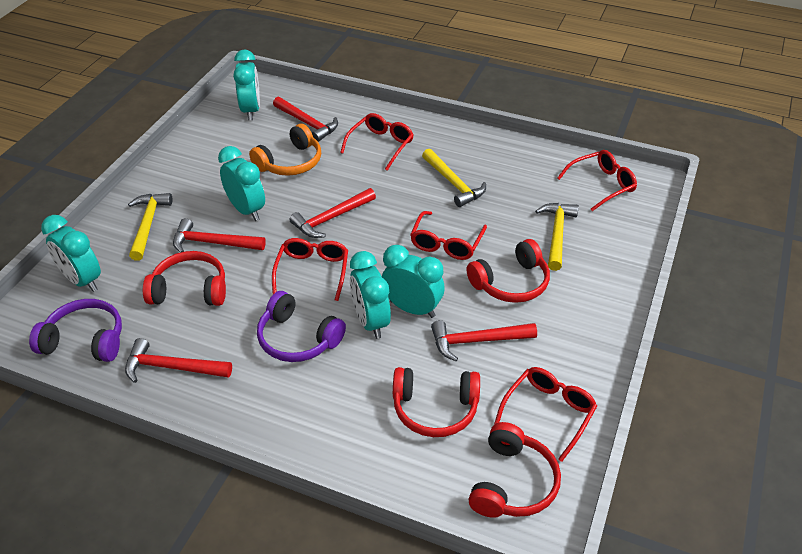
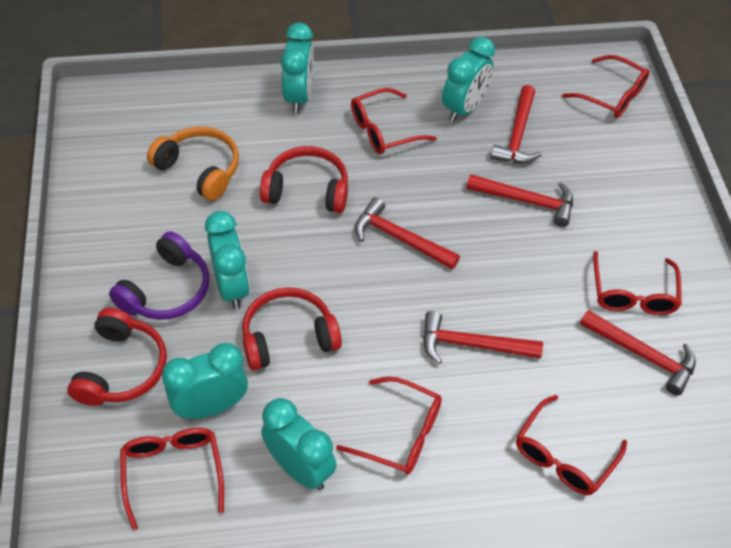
purple headphones: 2 -> 1
red glasses: 5 -> 6
red headphones: 4 -> 3
yellow hammer: 3 -> 0

